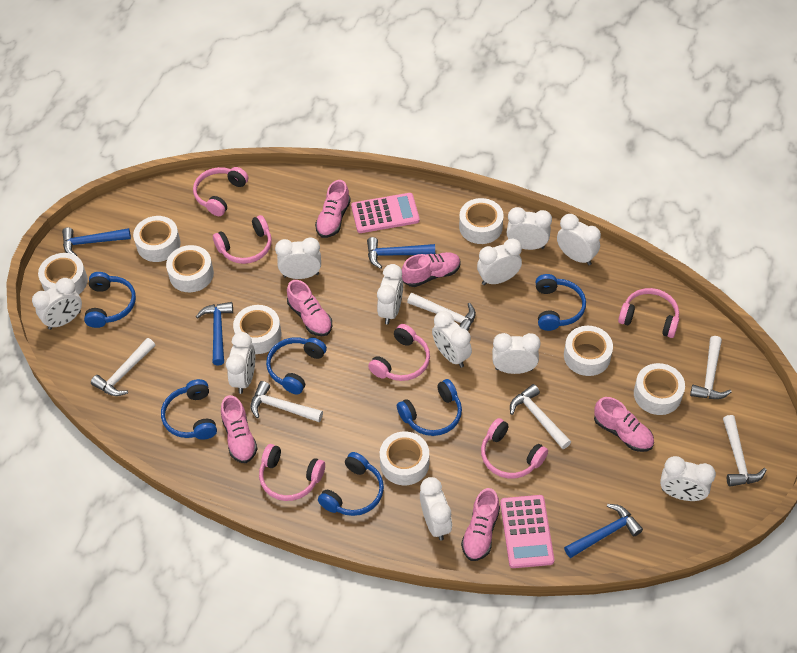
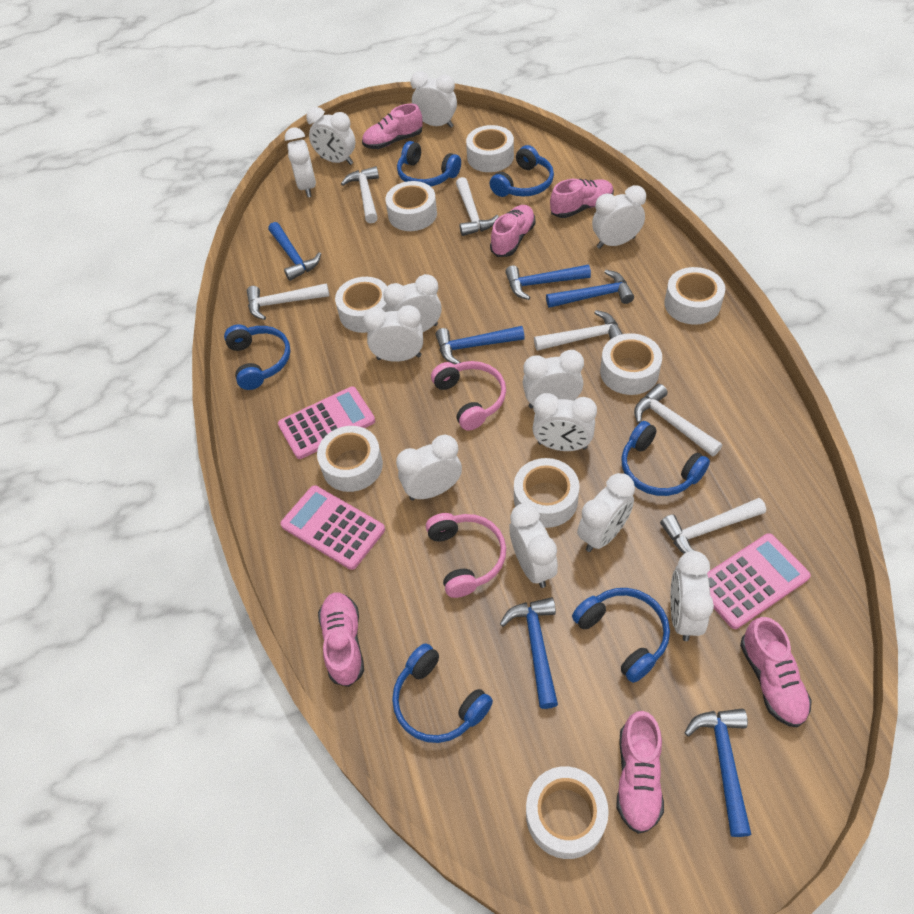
blue hammer: 4 -> 6
pink calculator: 2 -> 3
pink headphones: 6 -> 2
white clock: 11 -> 12

